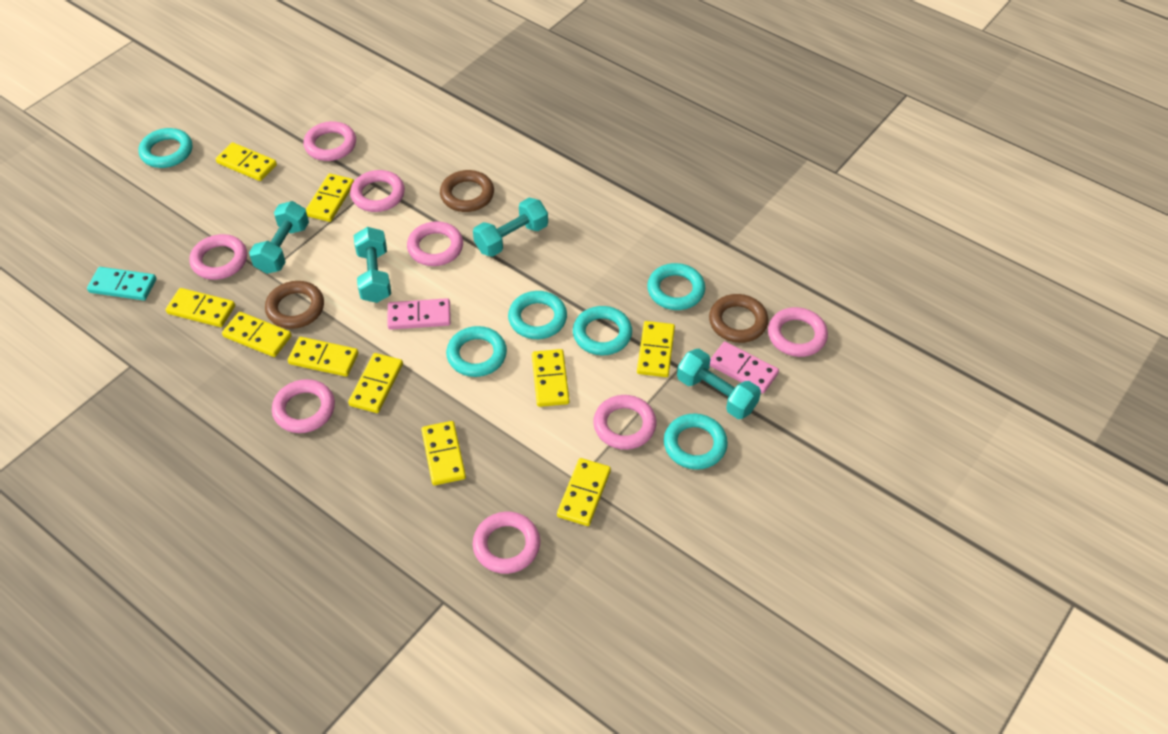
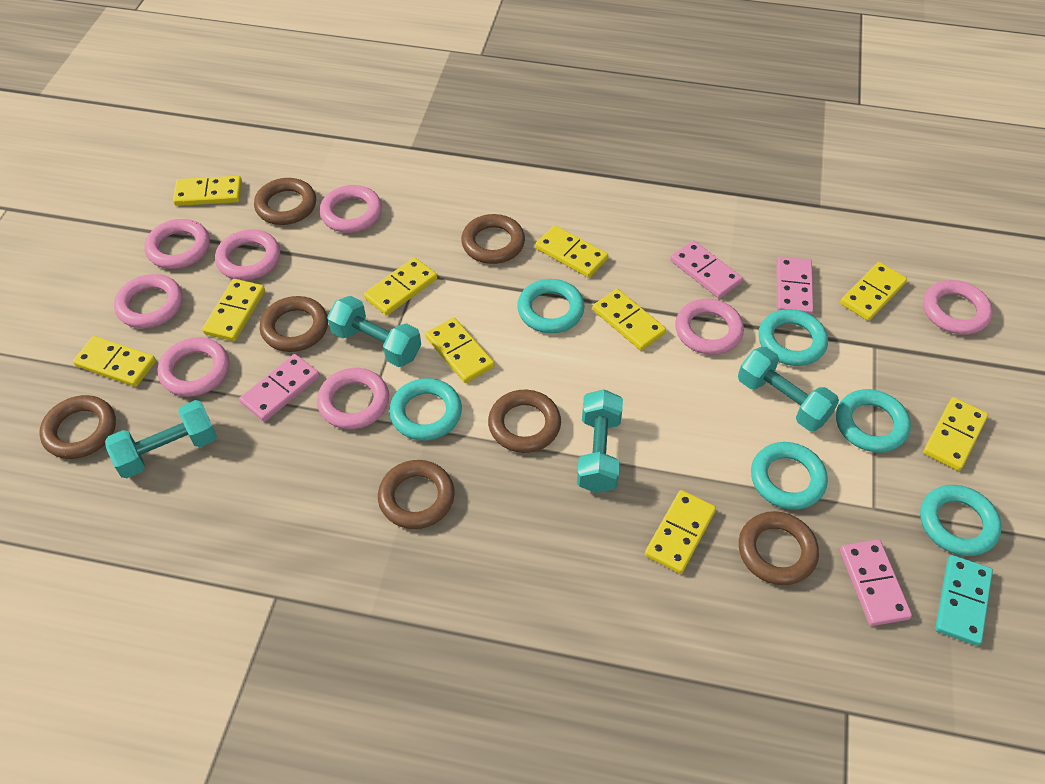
brown ring: 3 -> 7
pink domino: 2 -> 4

